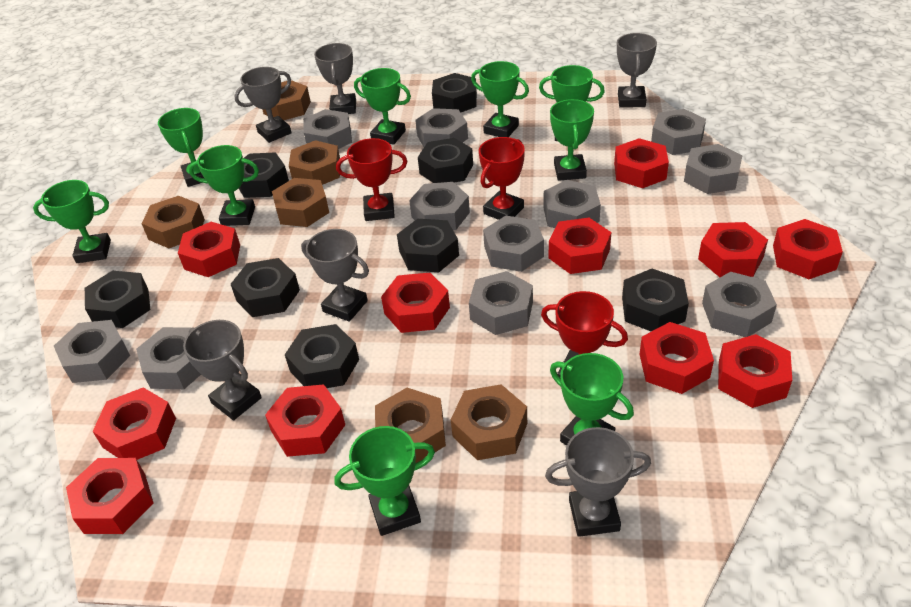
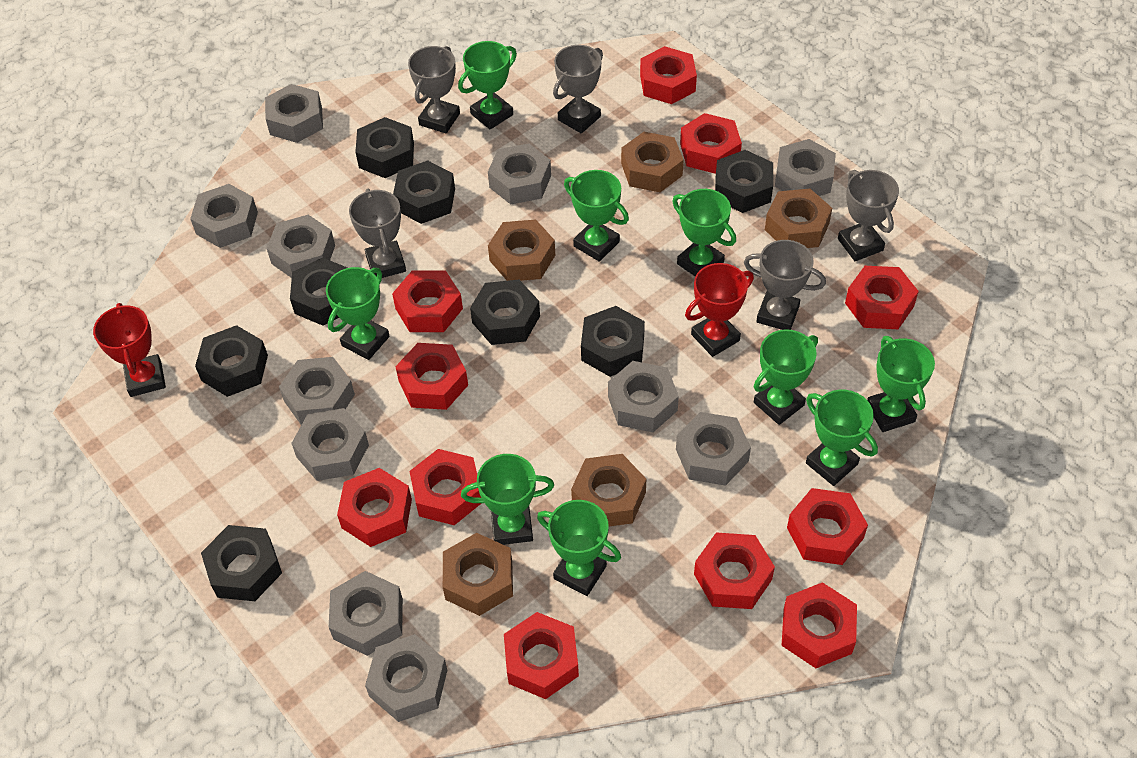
brown nut: 6 -> 5
grey trophy: 6 -> 5
red trophy: 3 -> 2

